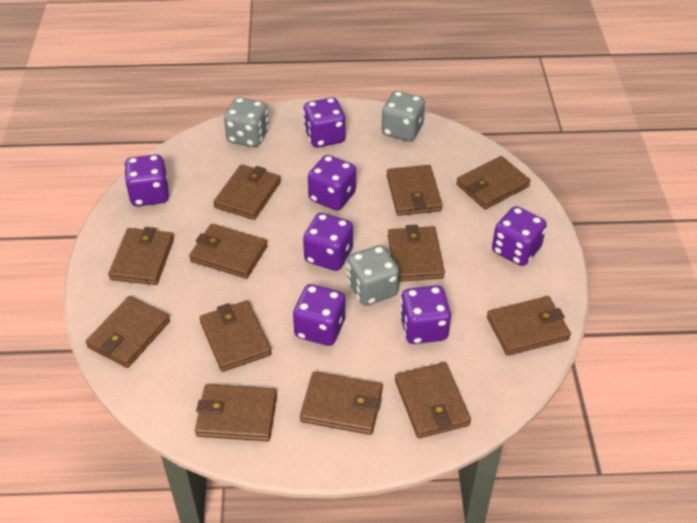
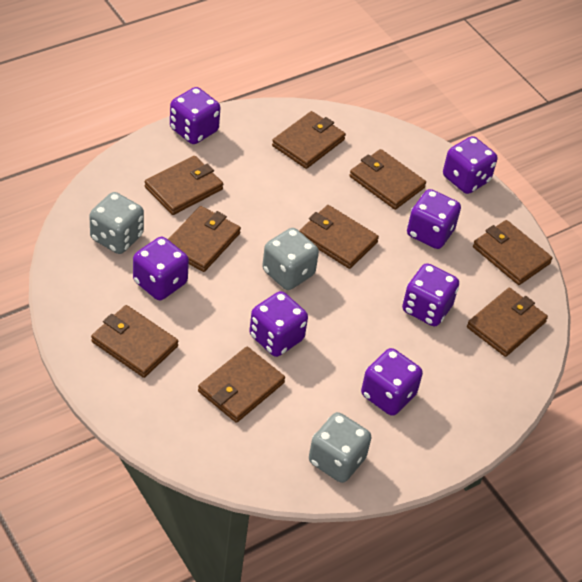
brown wallet: 12 -> 9

